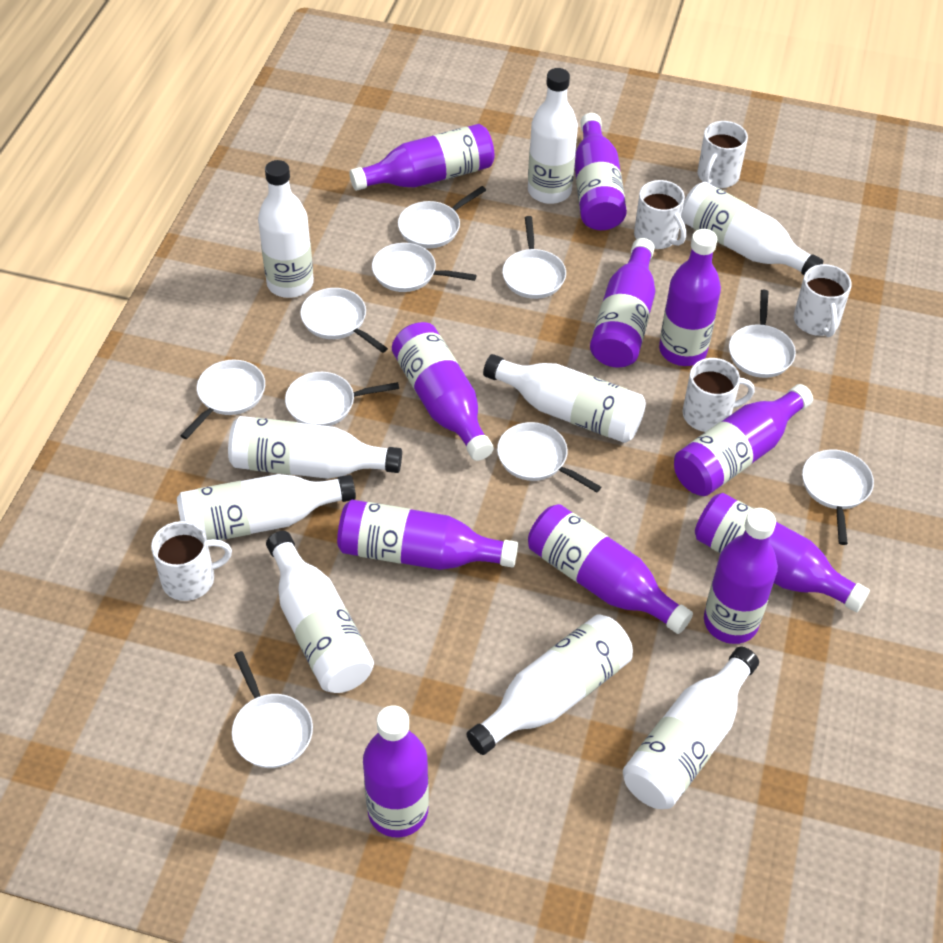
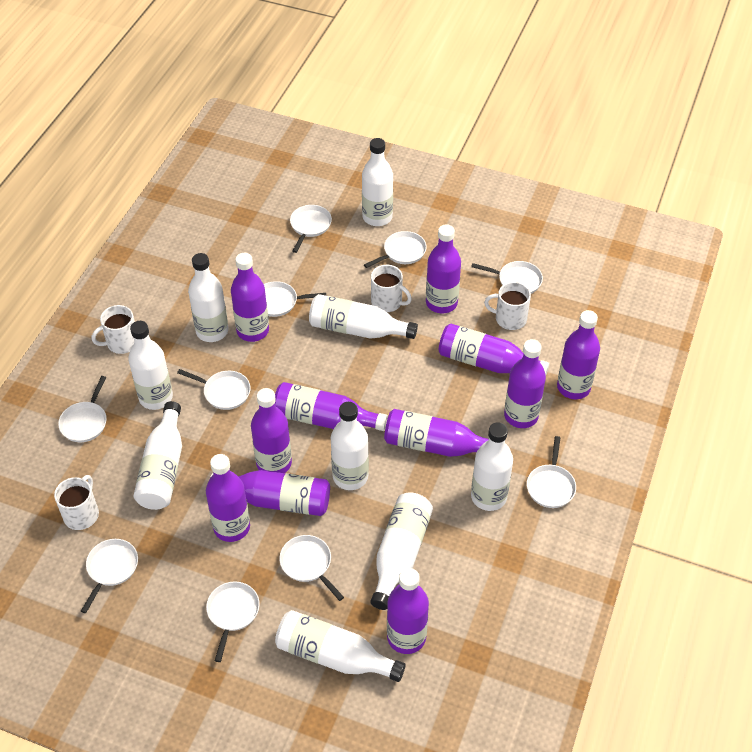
white mug: 5 -> 4

